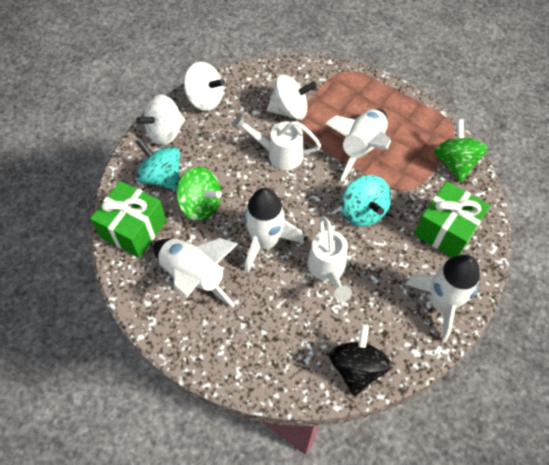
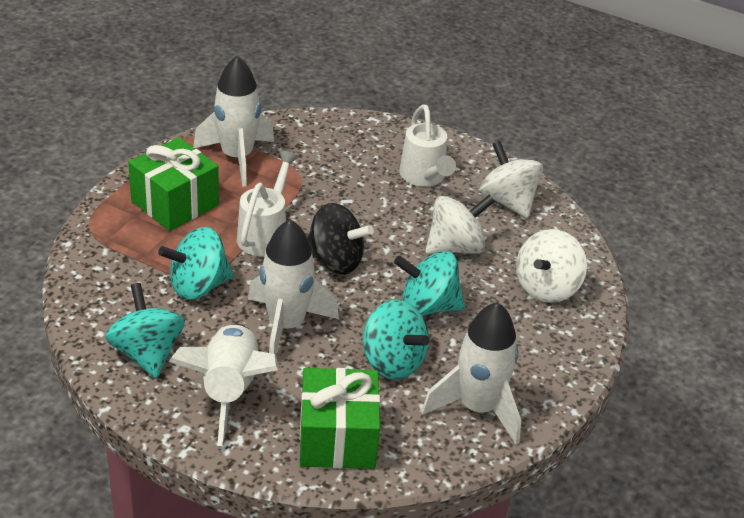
green spinning top: 2 -> 0
turquoise spinning top: 2 -> 4

